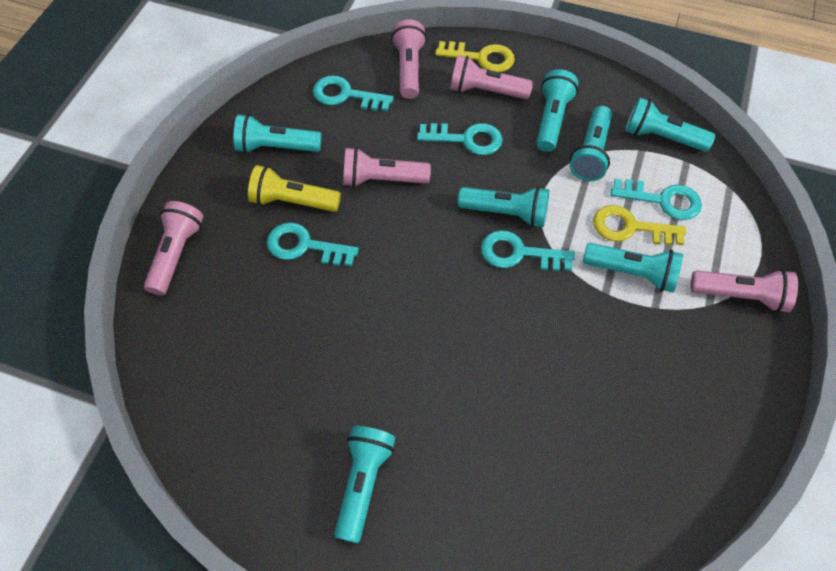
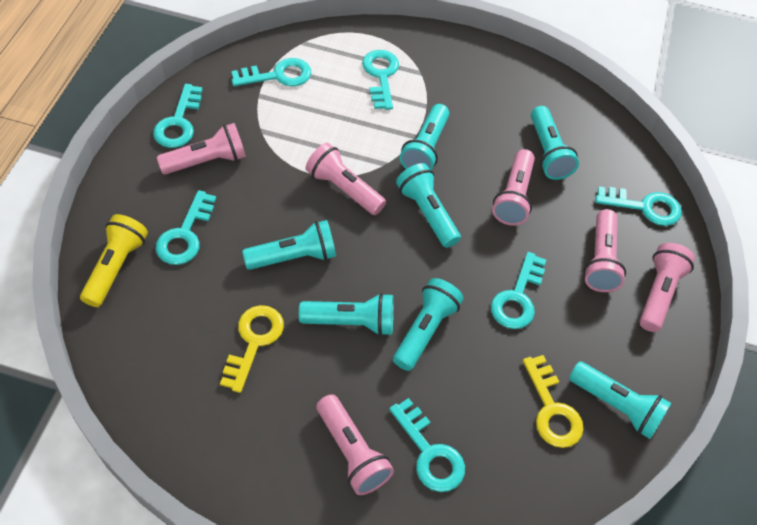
pink flashlight: 5 -> 6
turquoise key: 5 -> 7

